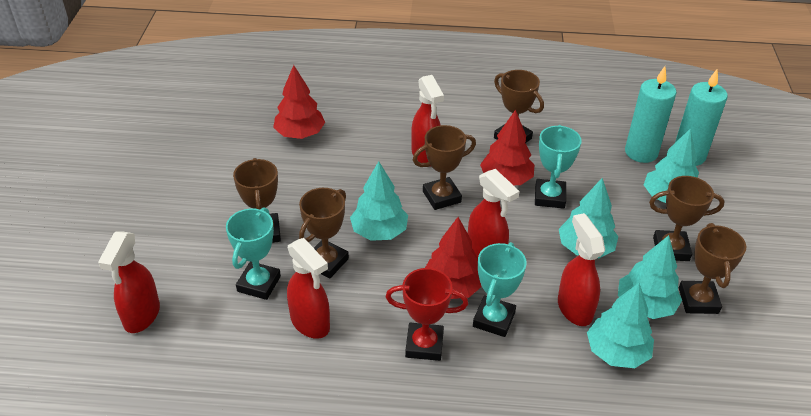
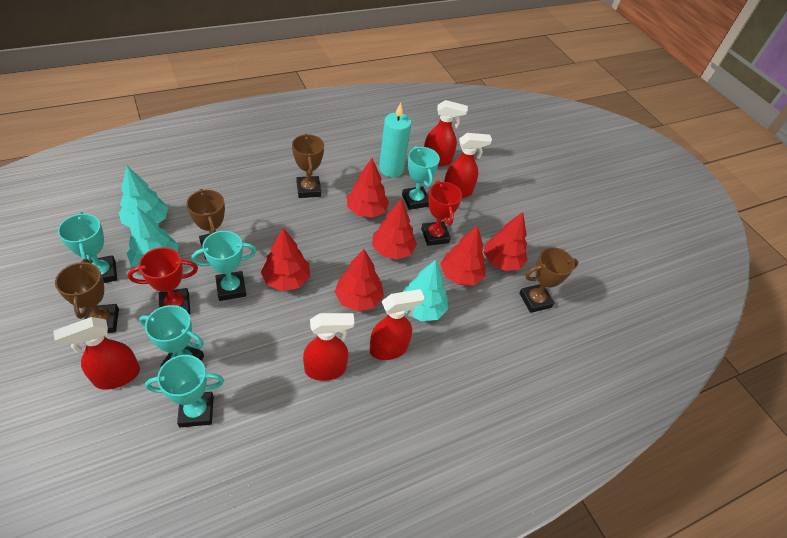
brown trophy: 6 -> 4
red tree: 3 -> 6
red trophy: 1 -> 2
turquoise candle: 2 -> 1
turquoise tree: 5 -> 3
turquoise trophy: 3 -> 5

